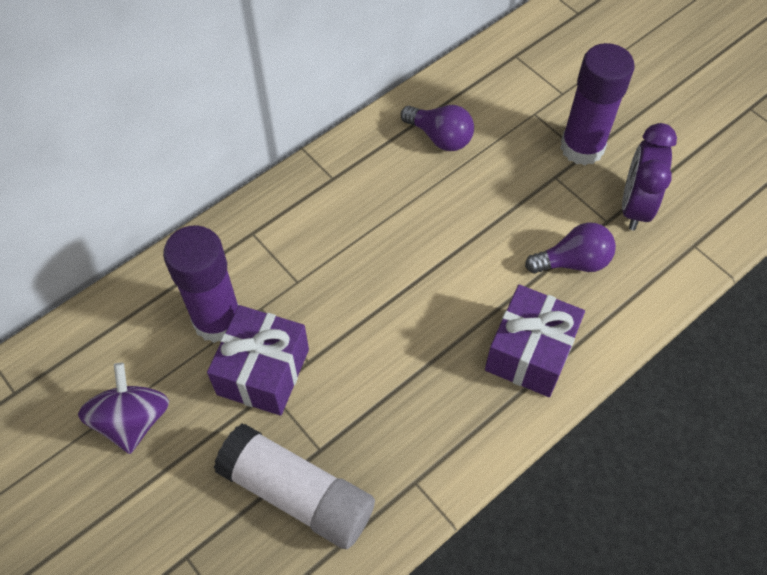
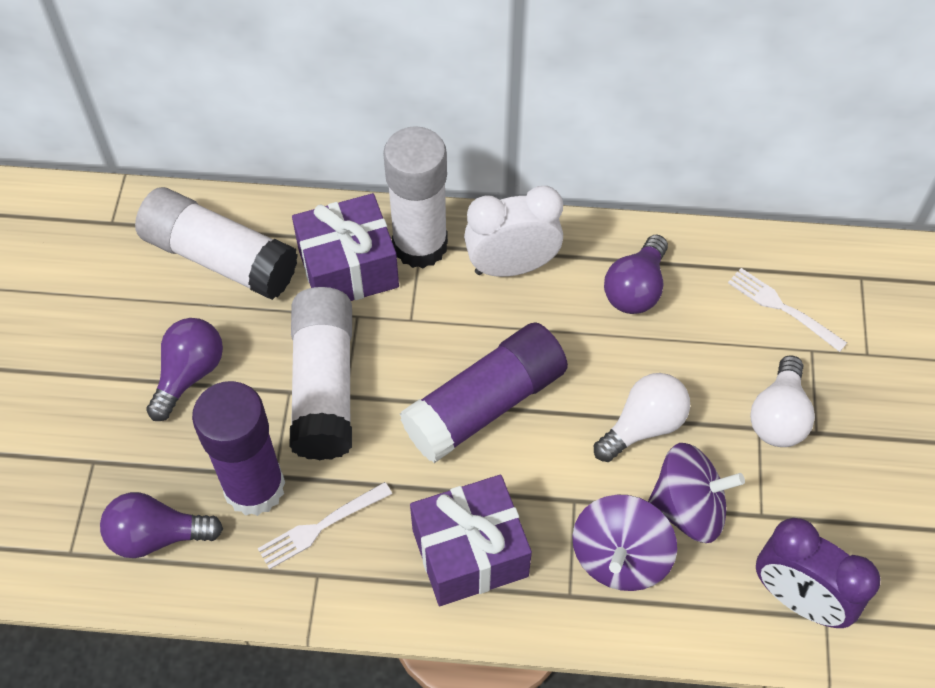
purple light bulb: 2 -> 3
purple spinning top: 1 -> 2
white clock: 0 -> 1
white fork: 0 -> 2
white glue stick: 1 -> 3
white light bulb: 0 -> 2

